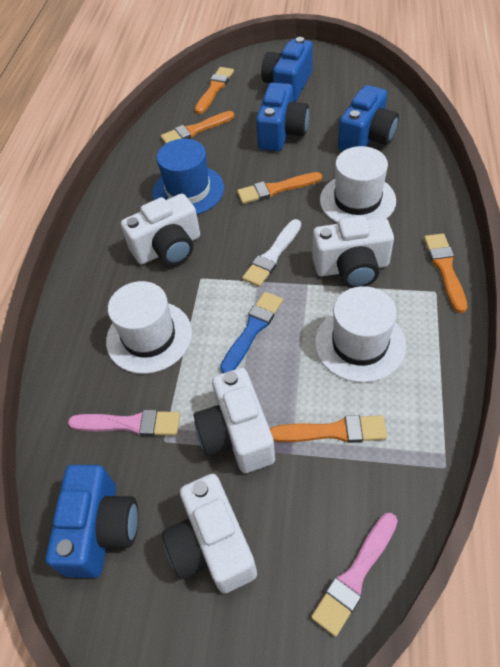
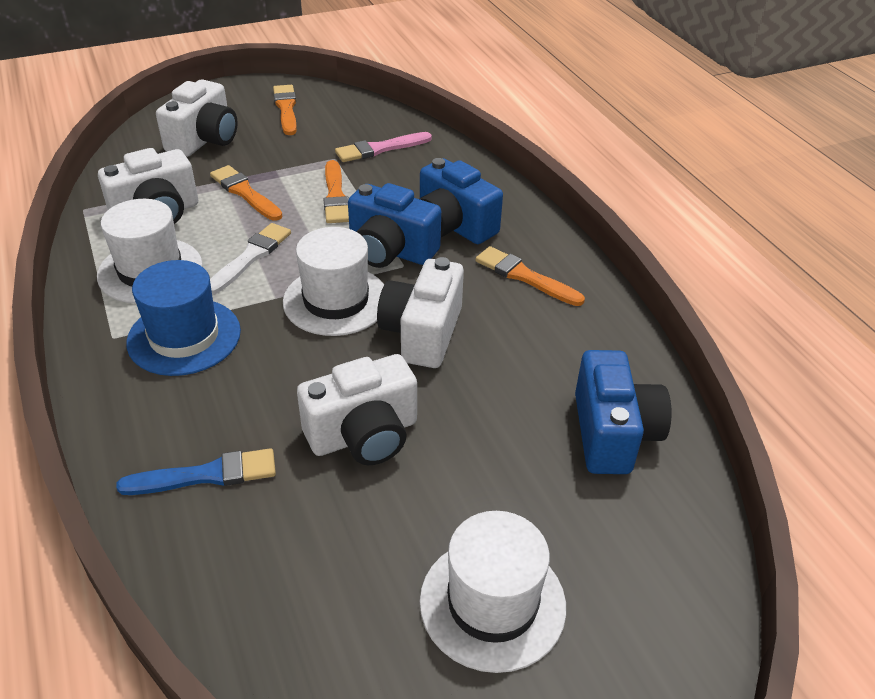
blue camera: 4 -> 3
orange brush: 5 -> 4
pink brush: 2 -> 1

